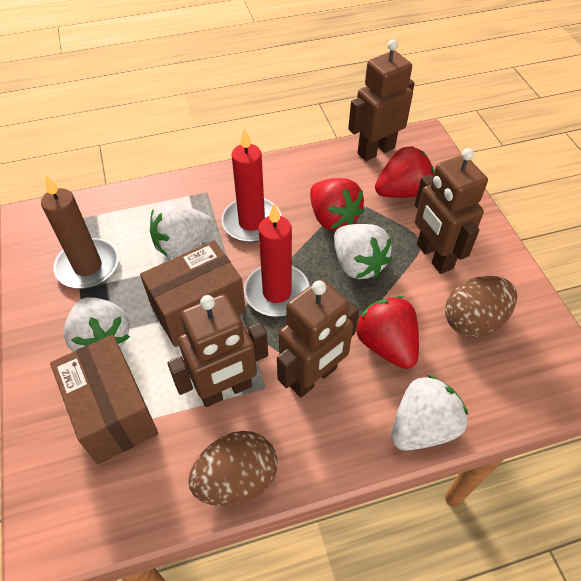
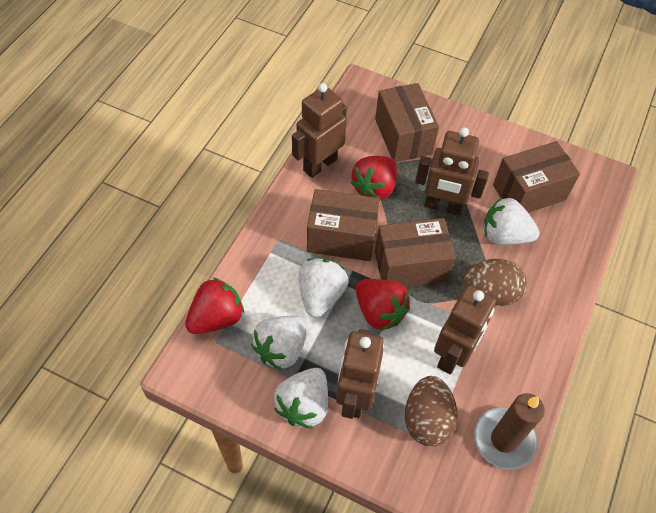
brown box: 2 -> 4
red candle: 2 -> 0

